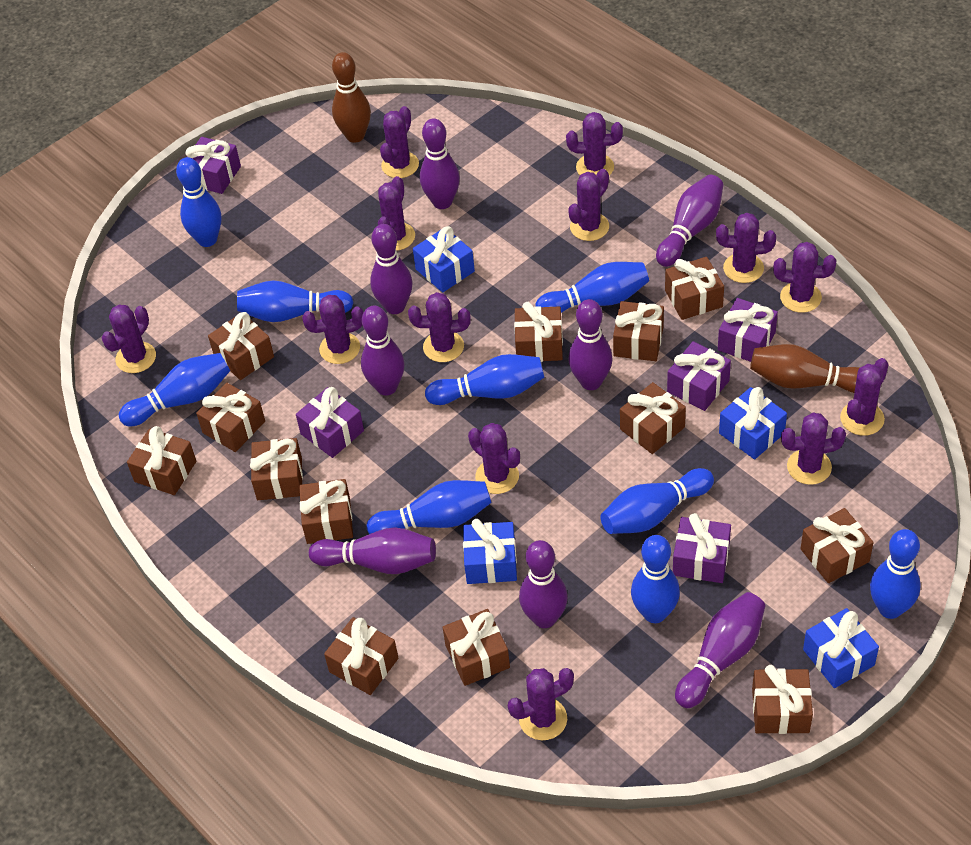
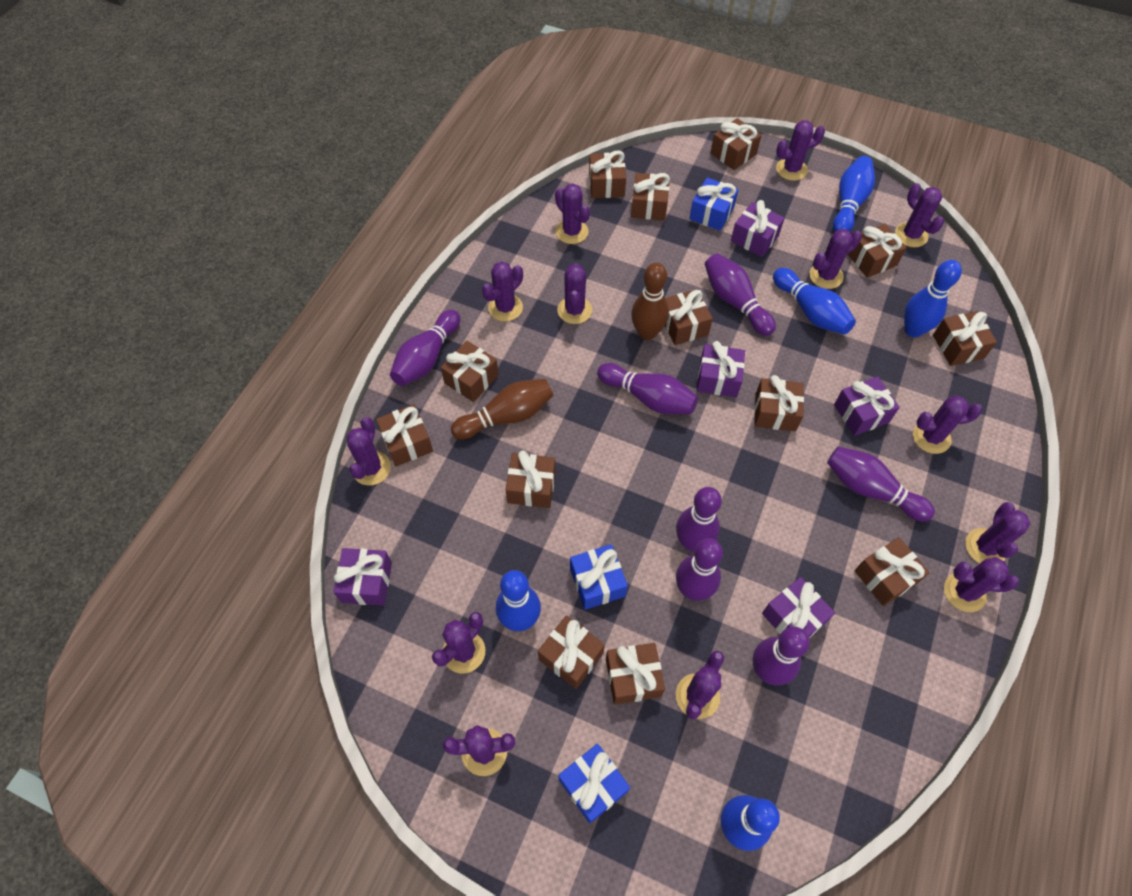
blue bowling pin: 9 -> 5
blue gift: 4 -> 3
purple bowling pin: 8 -> 7

